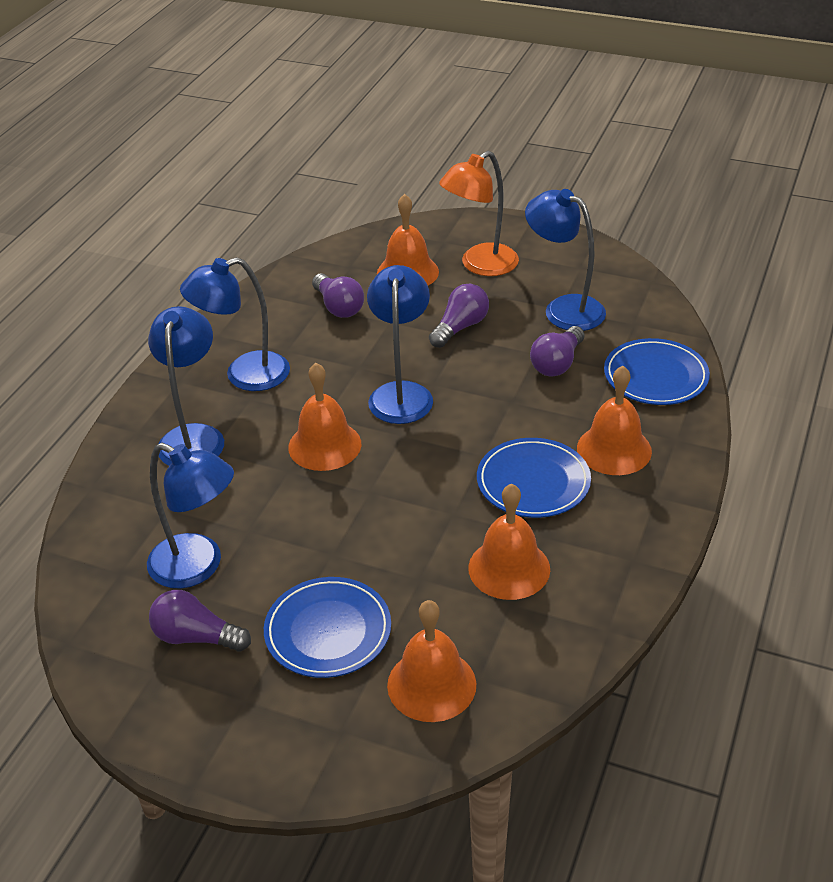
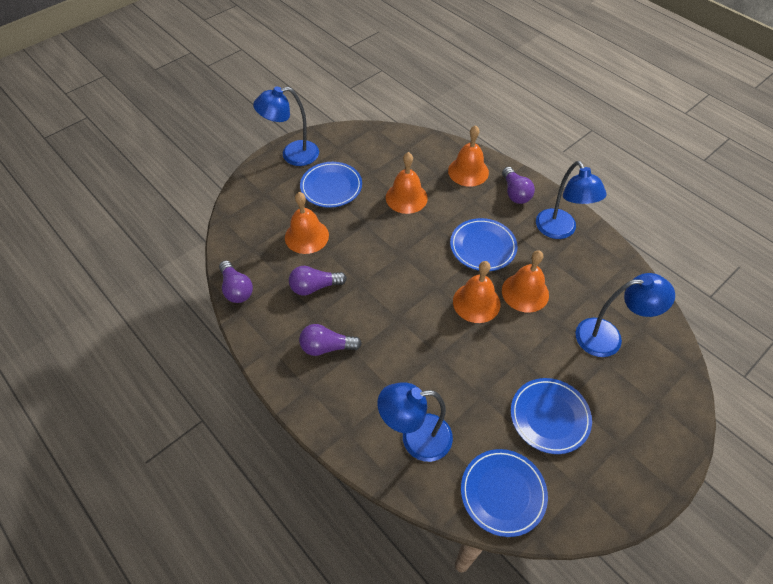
blue lamp: 5 -> 4
blue plate: 3 -> 4
orange lamp: 1 -> 0

